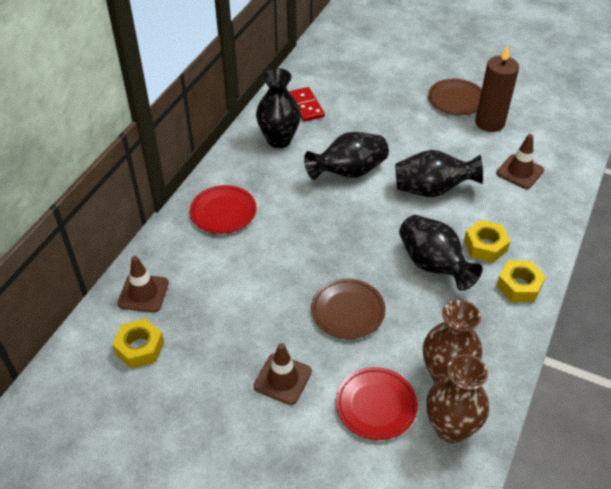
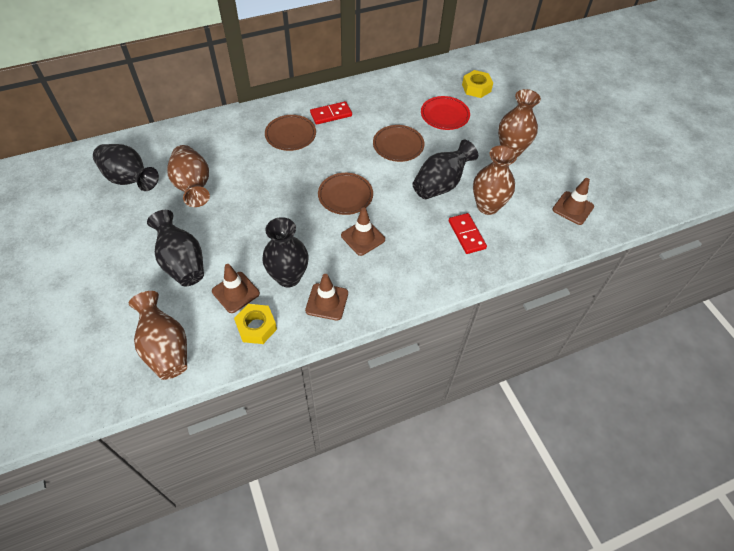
brown candle: 1 -> 0
brown plate: 2 -> 3
brown traffic cone: 3 -> 4
brown vase: 2 -> 4
red domino: 1 -> 2
red plate: 2 -> 1
yellow nut: 3 -> 2

